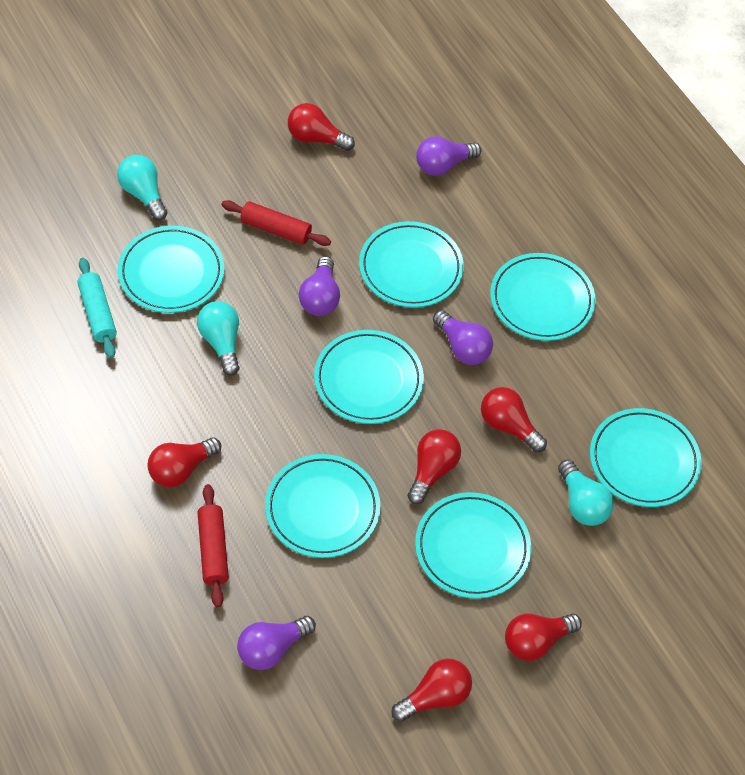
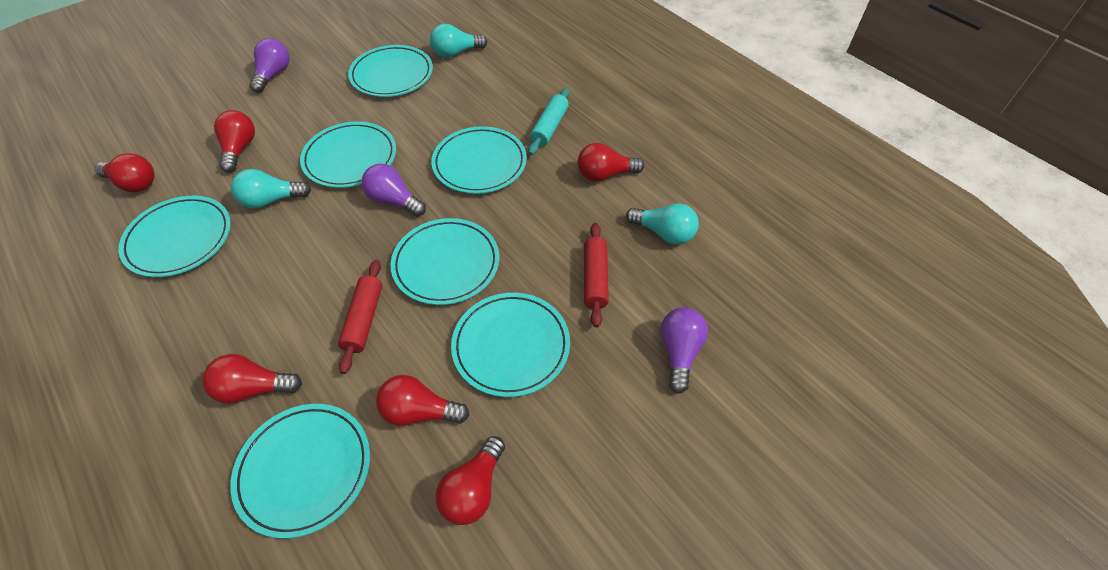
purple light bulb: 4 -> 3

